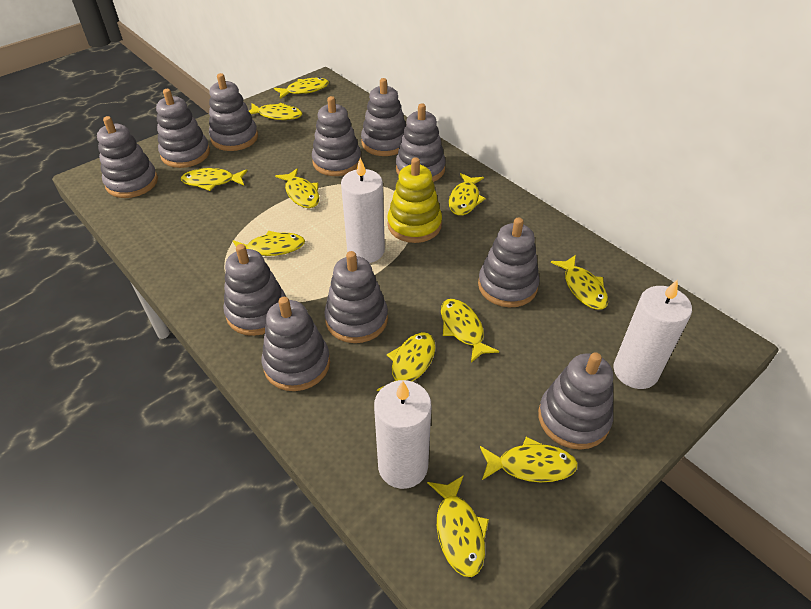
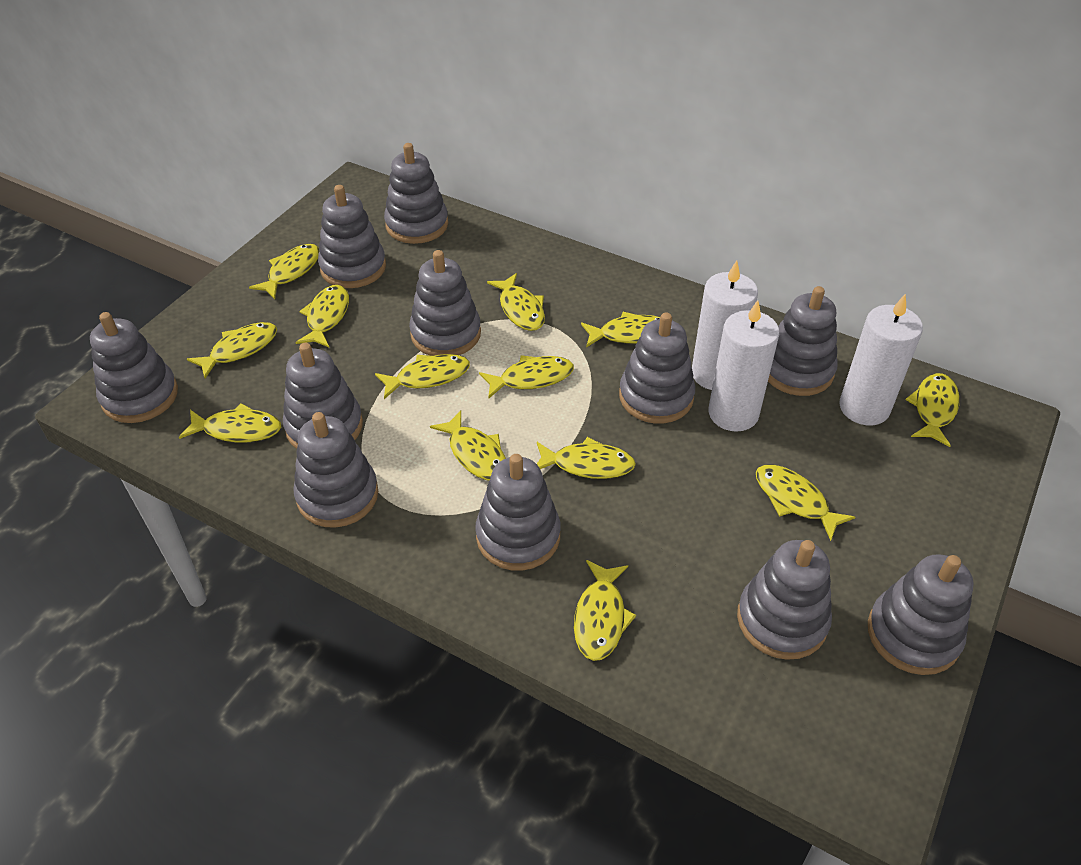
yellow fish: 11 -> 13
yellow stacking toy: 1 -> 0

